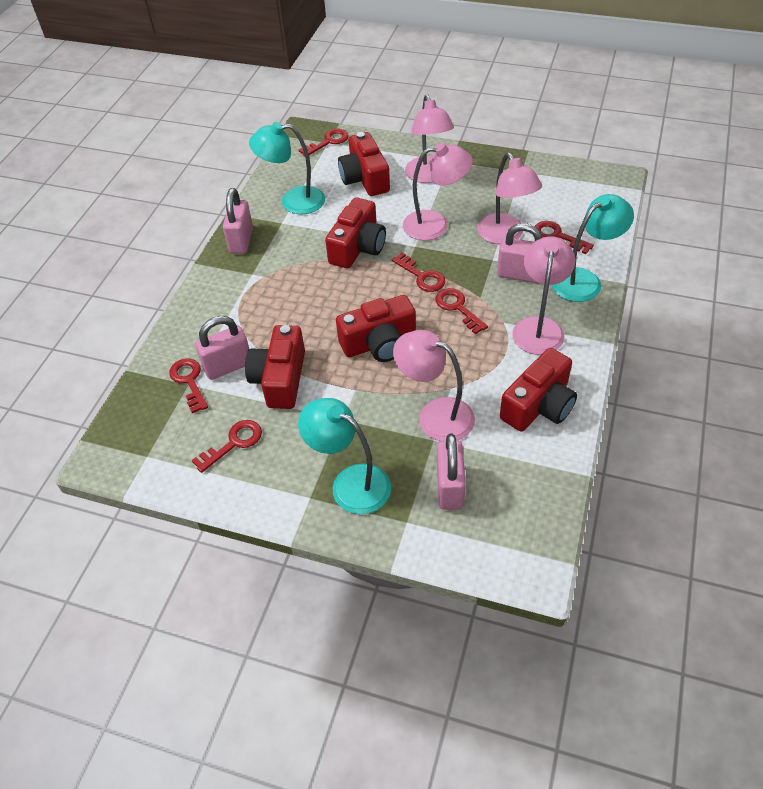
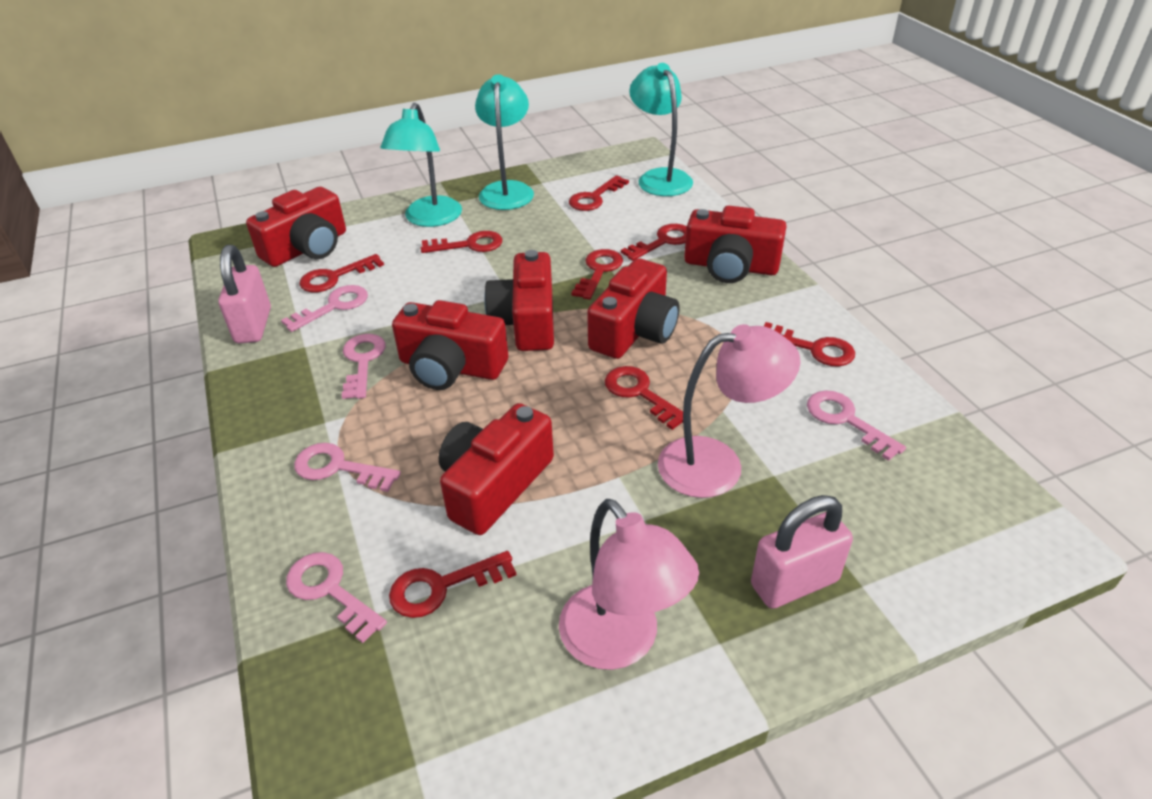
pink key: 0 -> 5
pink lamp: 5 -> 2
pink padlock: 4 -> 2
red camera: 5 -> 6
red key: 6 -> 8

